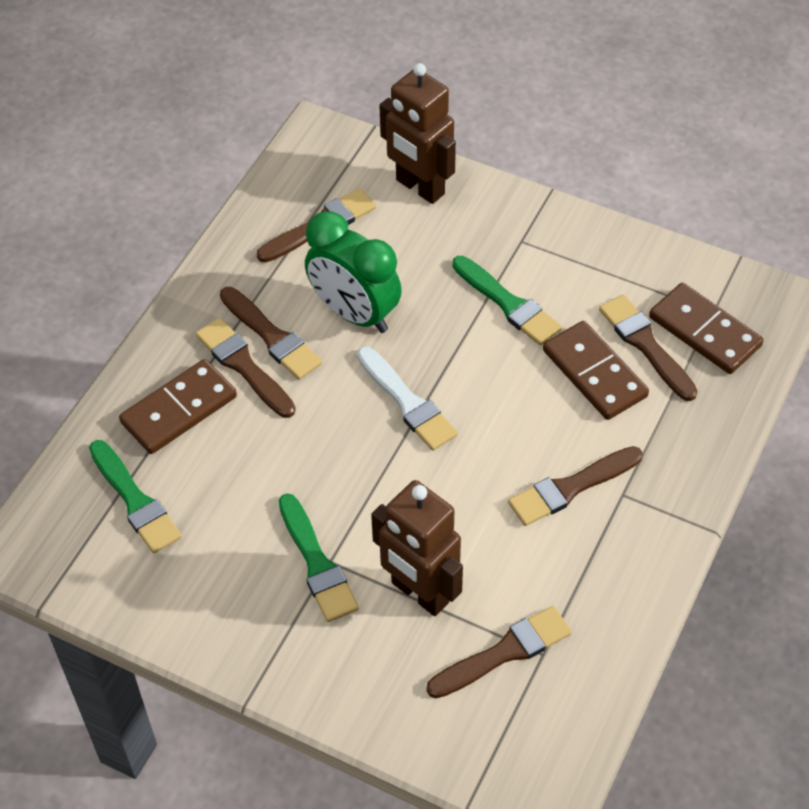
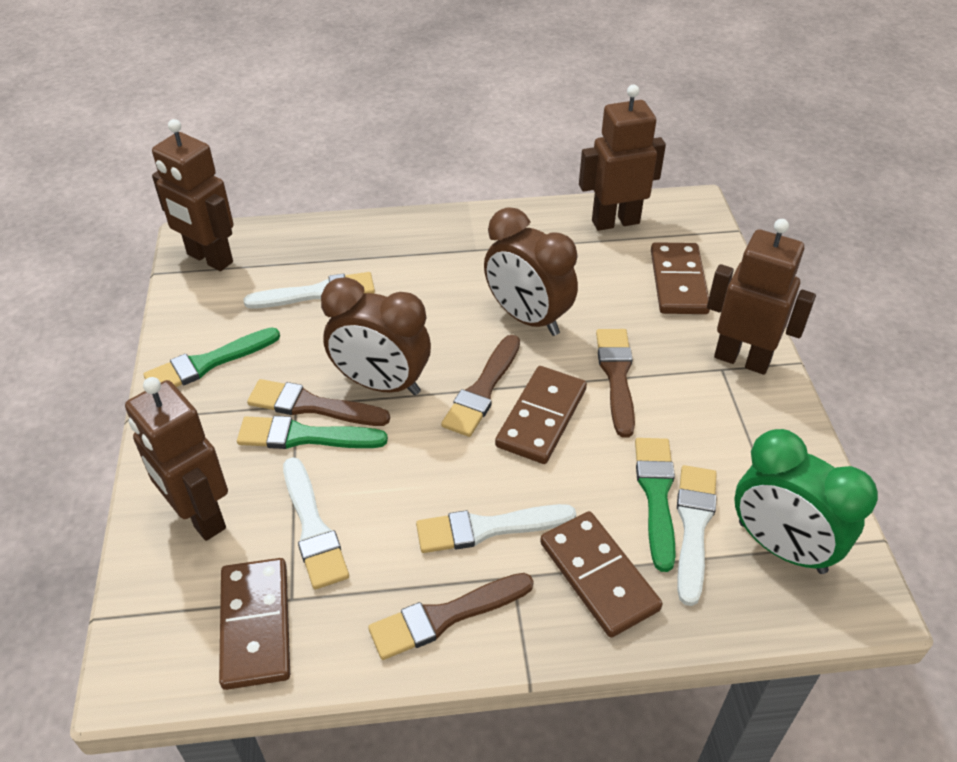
brown brush: 6 -> 4
brown clock: 0 -> 2
brown domino: 3 -> 4
brown robot: 2 -> 4
white brush: 1 -> 4

